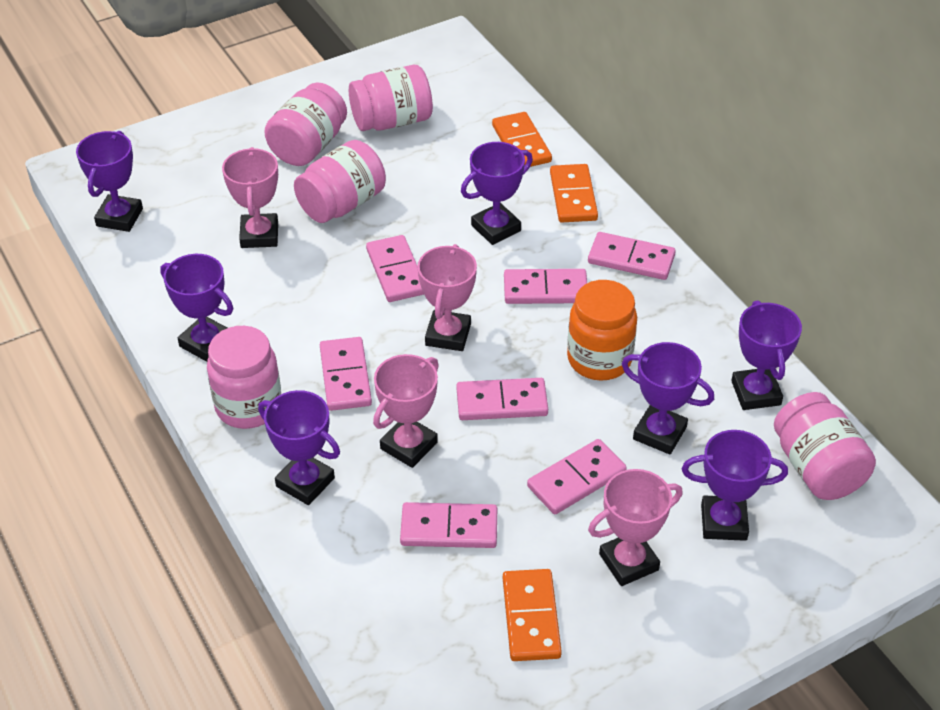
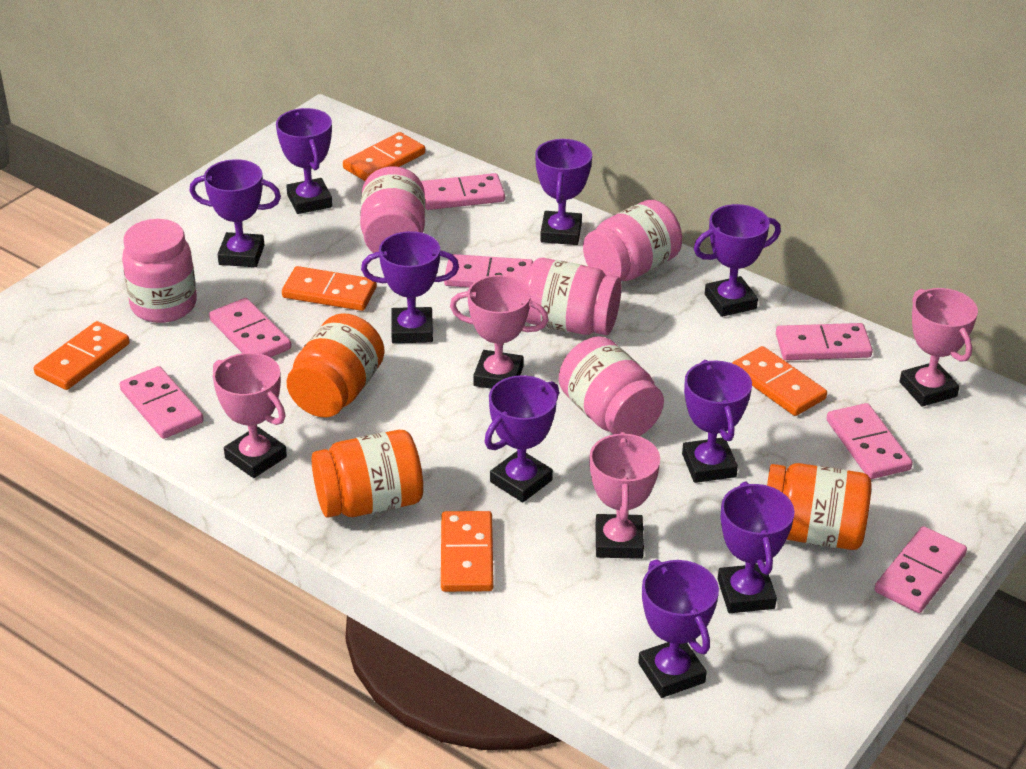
orange domino: 3 -> 5
orange jar: 1 -> 3
purple trophy: 7 -> 9

